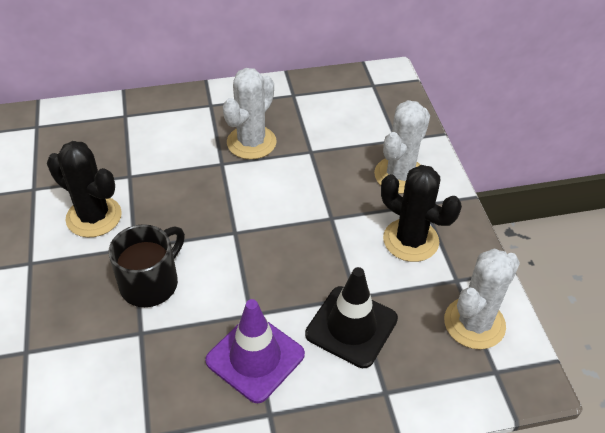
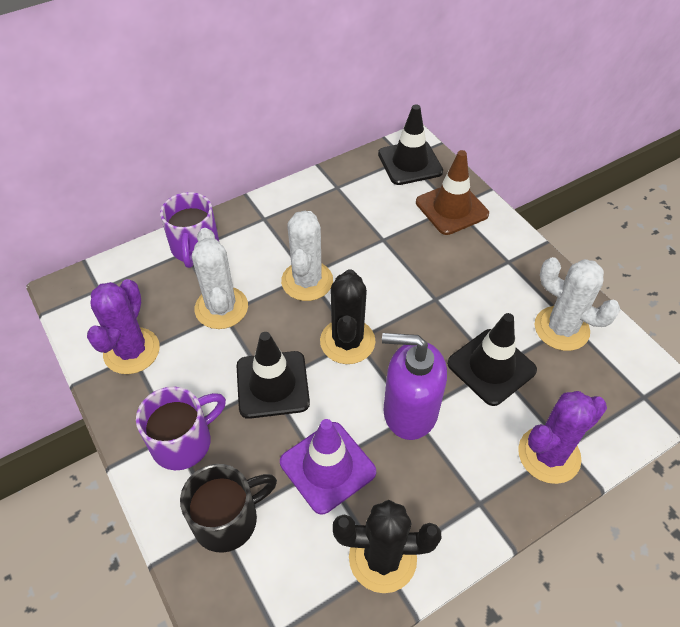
black traffic cone: 1 -> 3
brown traffic cone: 0 -> 1
purple cactus: 0 -> 2
purple mug: 0 -> 2
purple soap dispenser: 0 -> 1

